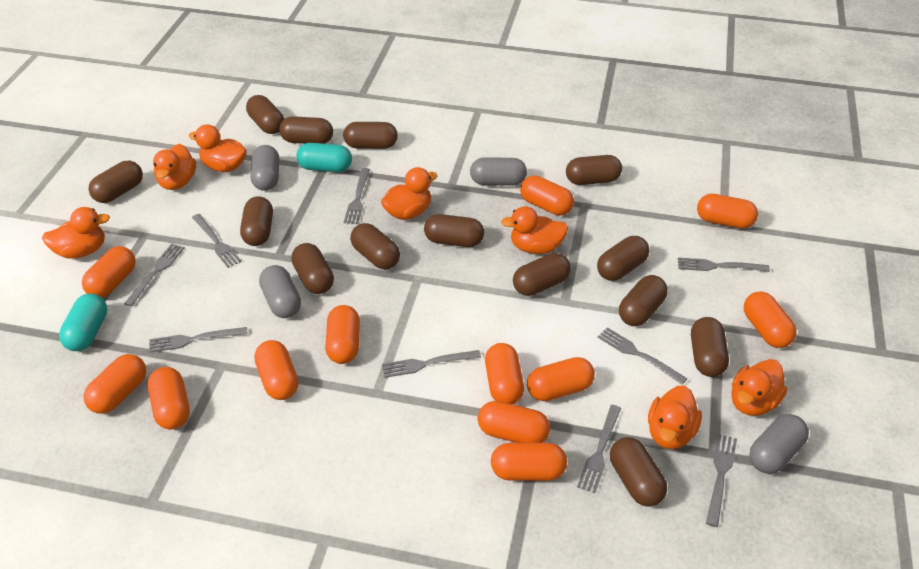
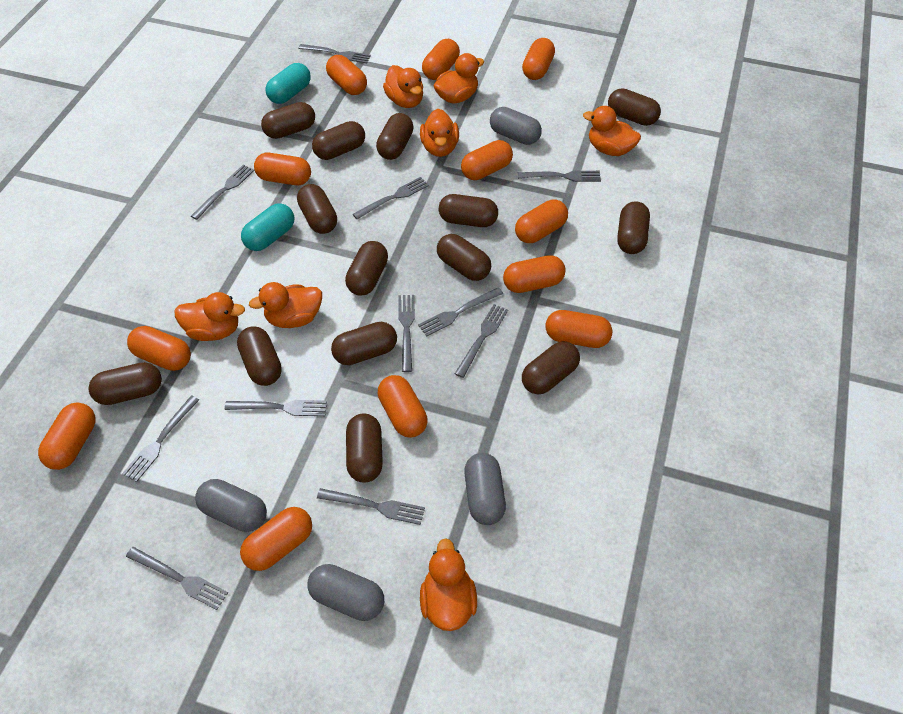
grey fork: 9 -> 11

